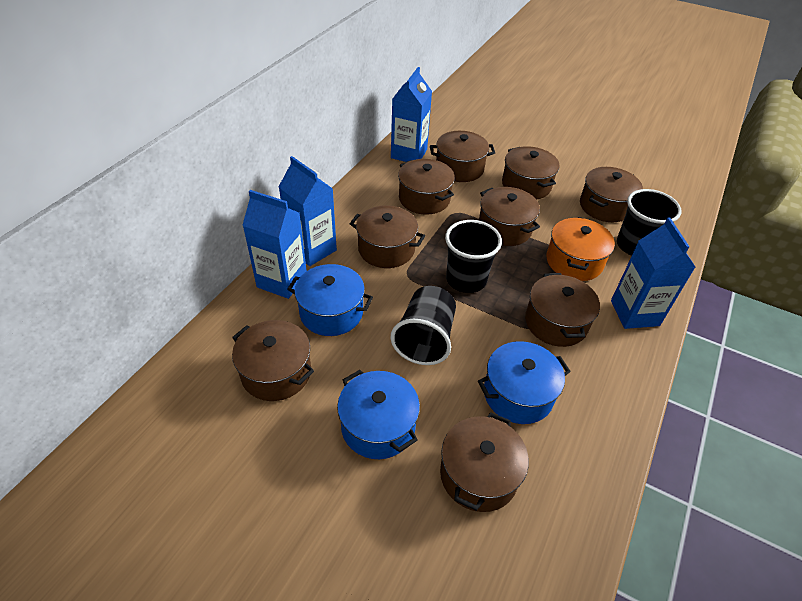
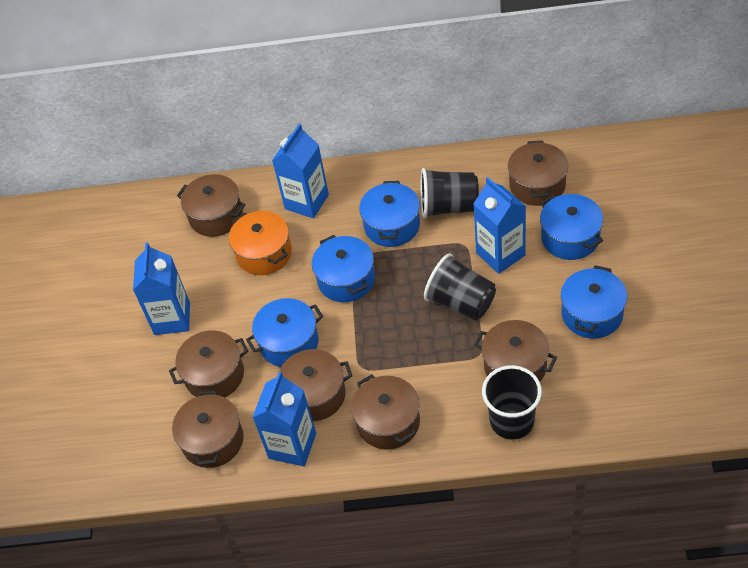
blue pot: 3 -> 5
brown pot: 9 -> 7

